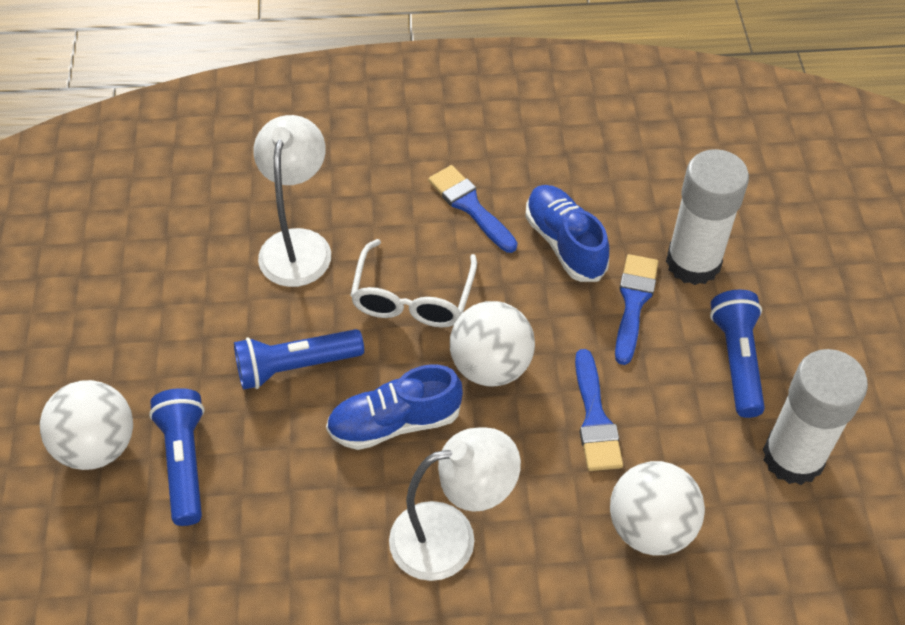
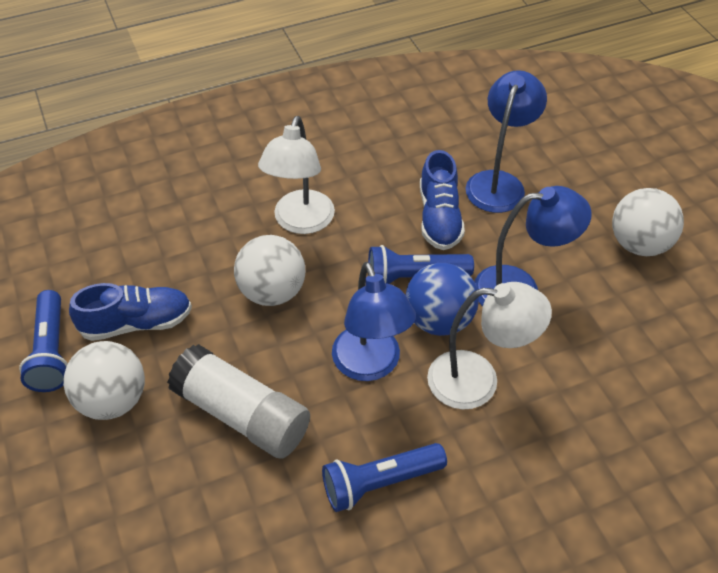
blue ball: 0 -> 1
blue brush: 3 -> 0
blue lamp: 0 -> 3
white glasses: 1 -> 0
white glue stick: 2 -> 1

